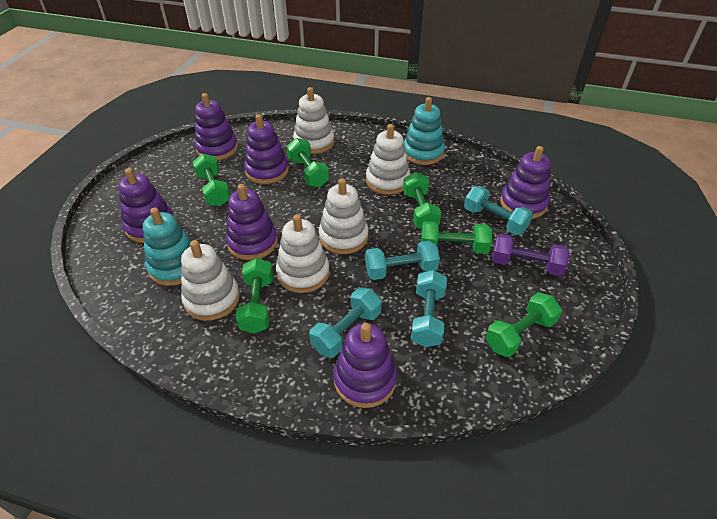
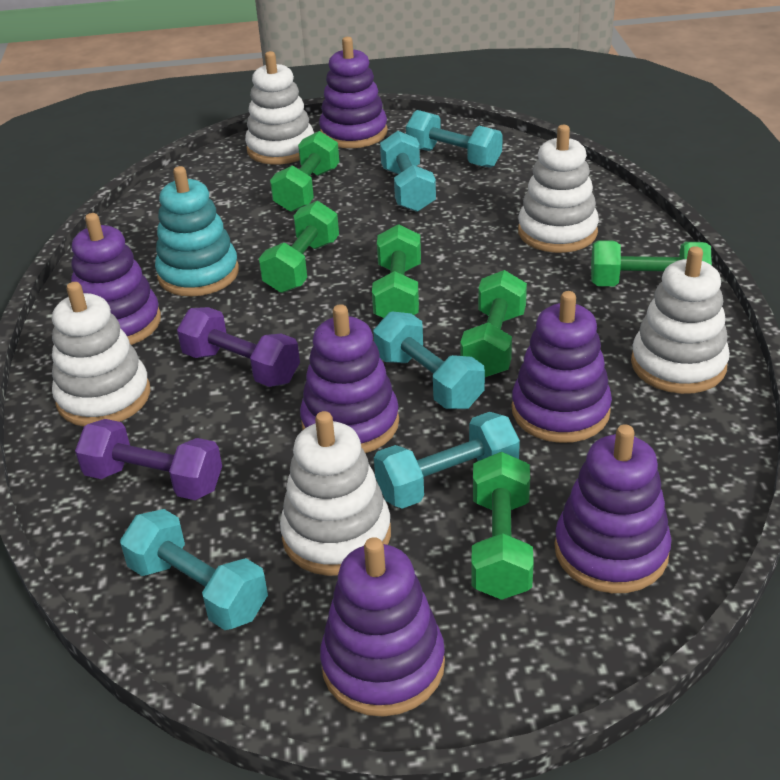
purple dumbbell: 1 -> 2
turquoise dumbbell: 4 -> 5
turquoise stacking toy: 2 -> 1

